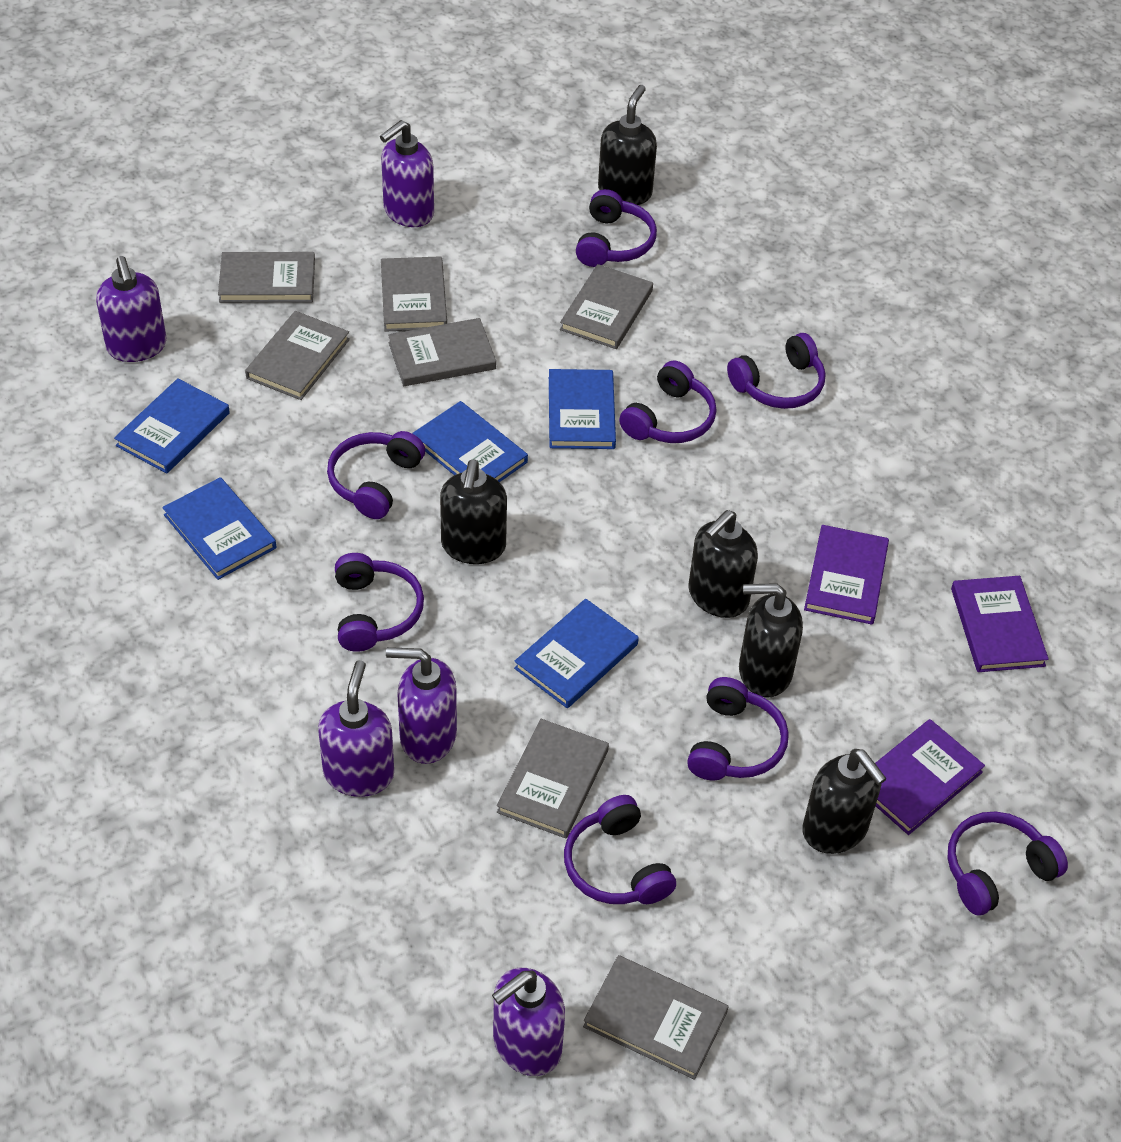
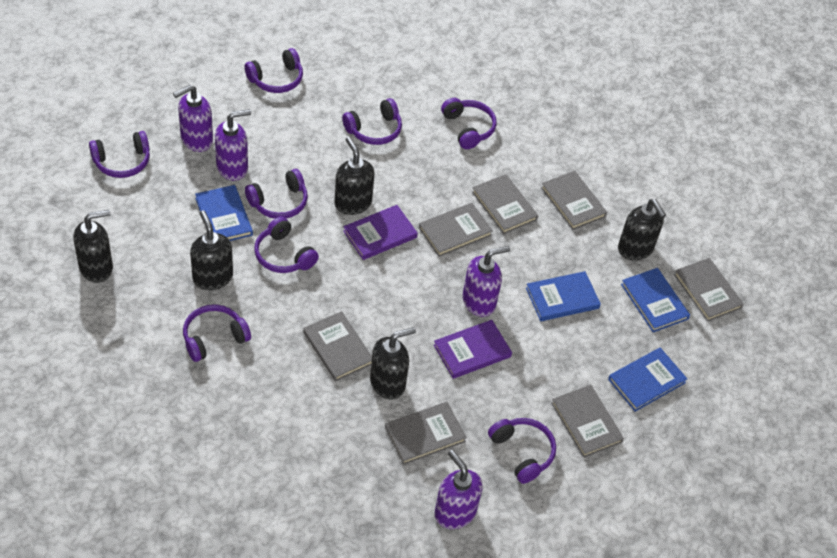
blue book: 5 -> 4
purple book: 3 -> 2
purple soap dispenser: 5 -> 4

